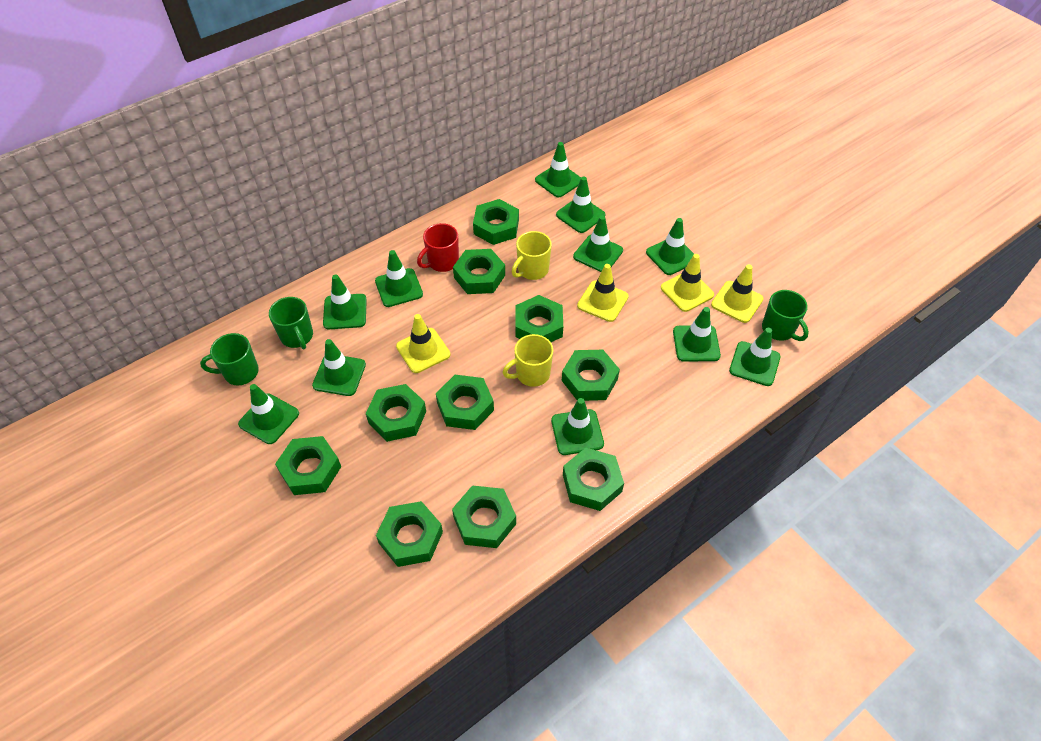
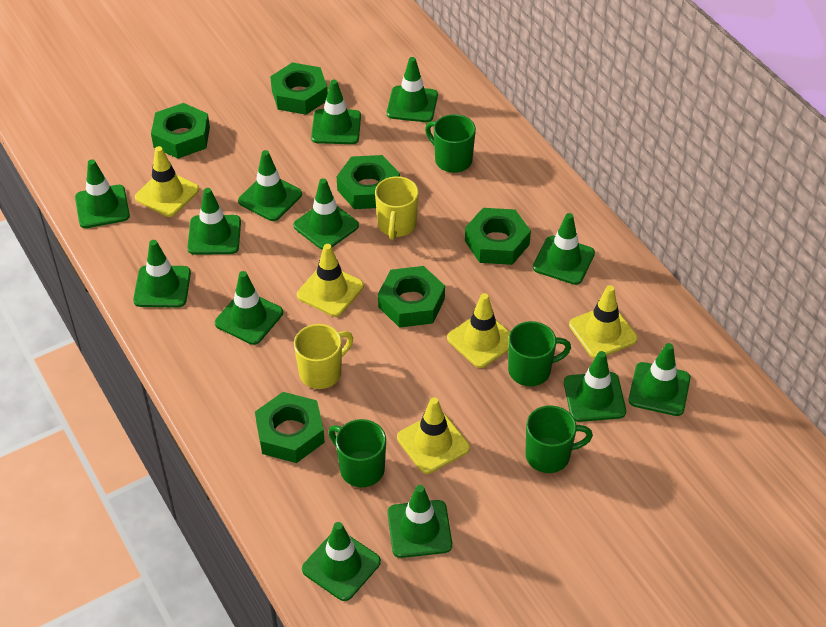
green mug: 3 -> 4
green nut: 10 -> 6
green traffic cone: 11 -> 13
red mug: 1 -> 0
yellow traffic cone: 4 -> 5

